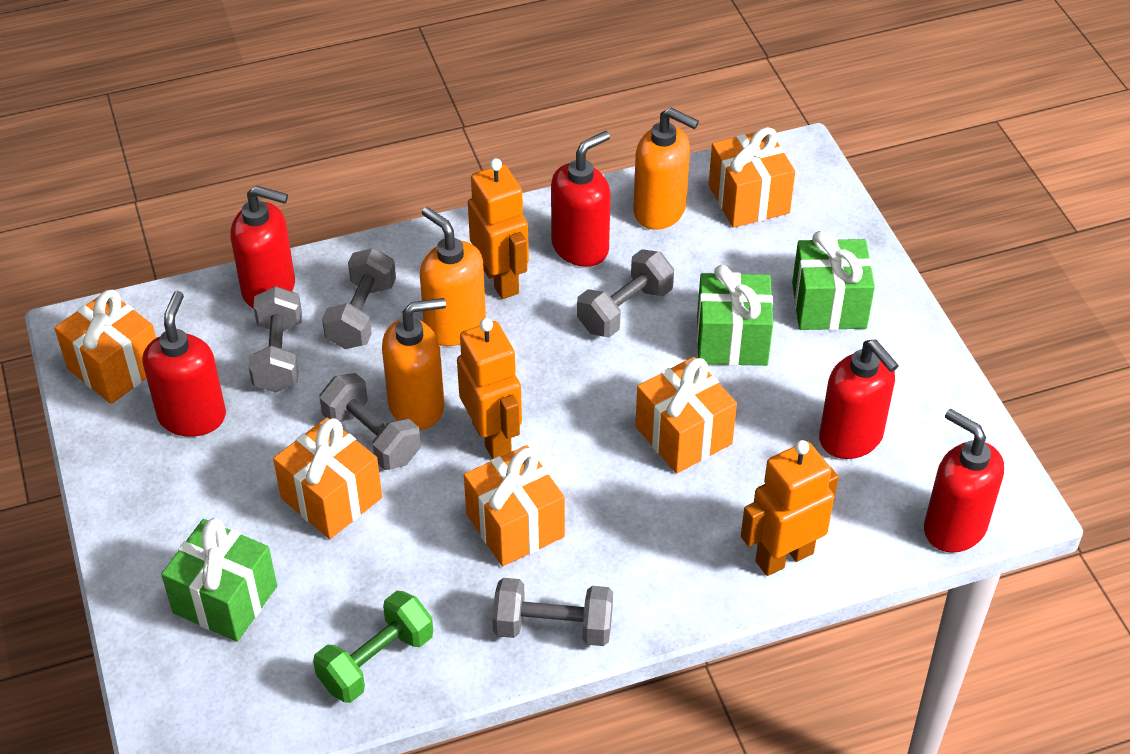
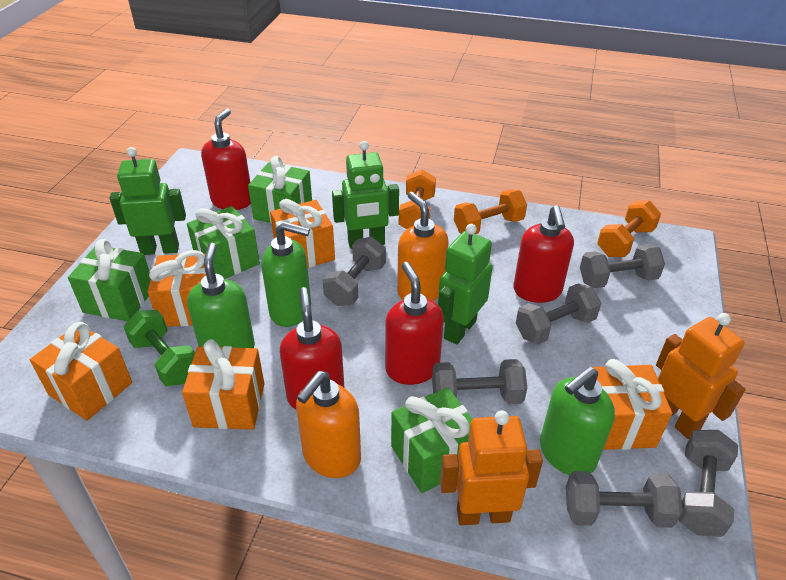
green gift: 3 -> 4
green robot: 0 -> 3
green soap dispenser: 0 -> 3
grey dumbbell: 5 -> 6
orange dumbbell: 0 -> 3
orange robot: 3 -> 2
orange soap dispenser: 3 -> 2
red soap dispenser: 5 -> 4

